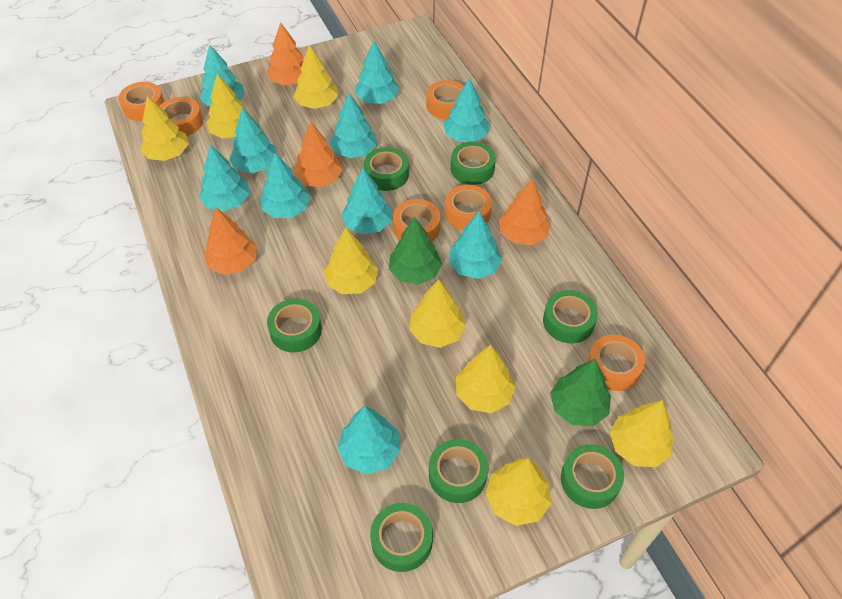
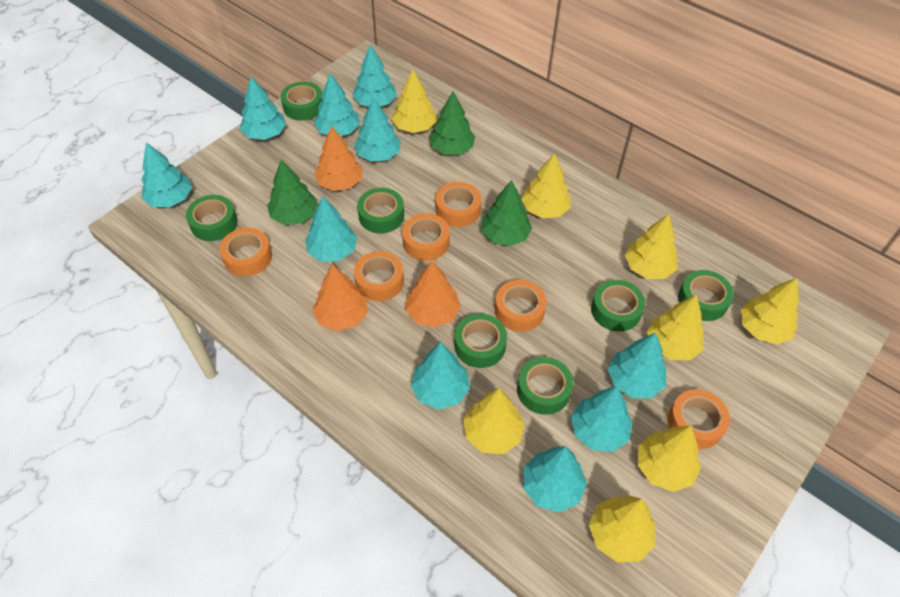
green tree: 2 -> 3
orange tree: 4 -> 3

